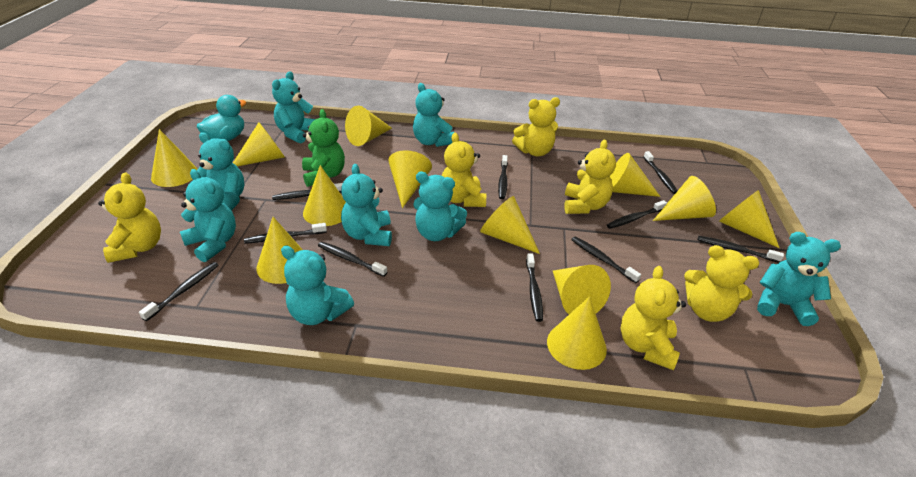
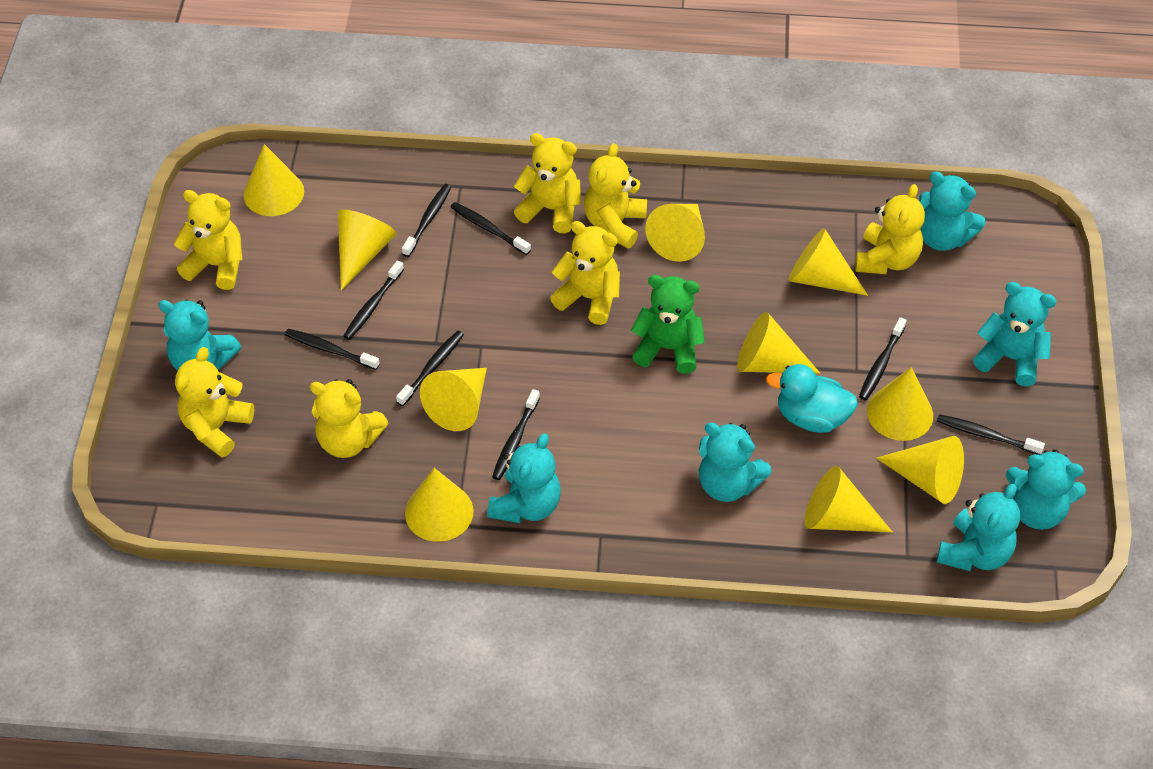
black toothbrush: 10 -> 8
turquoise teddy bear: 8 -> 7
yellow cone: 12 -> 10
yellow teddy bear: 6 -> 7

